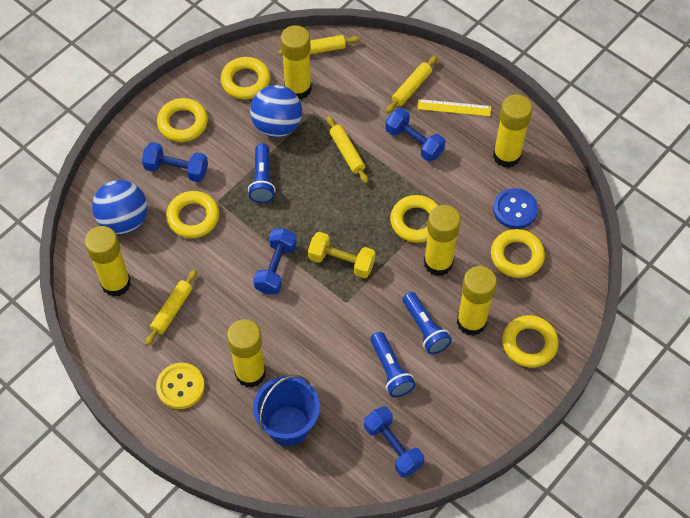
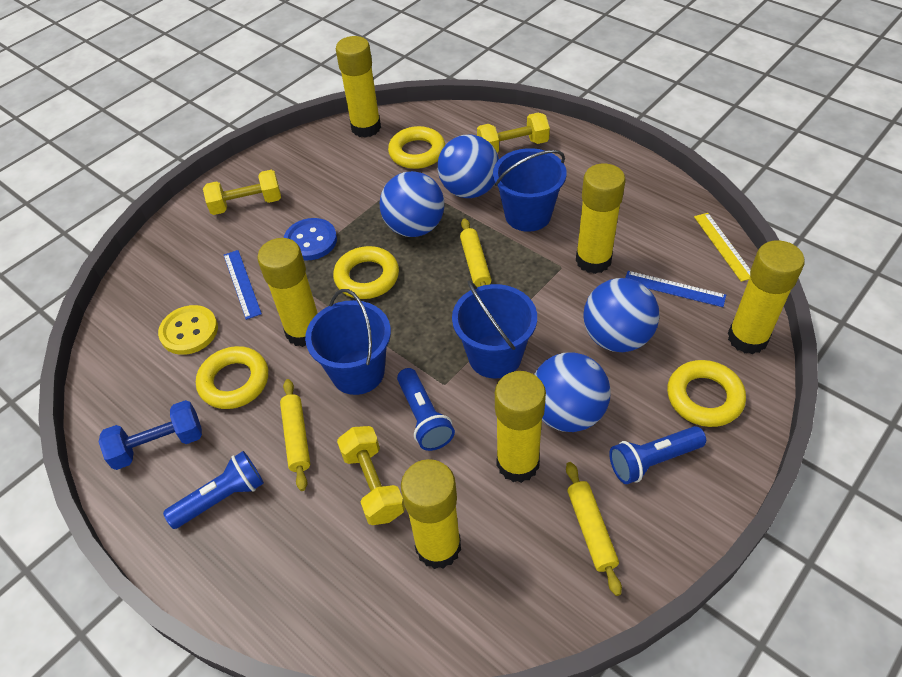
blue ball: 2 -> 4
blue bucket: 1 -> 3
blue dumbbell: 4 -> 1
blue ruler: 0 -> 2
yellow dumbbell: 1 -> 3
yellow ring: 6 -> 4
yellow rolling pin: 4 -> 3

